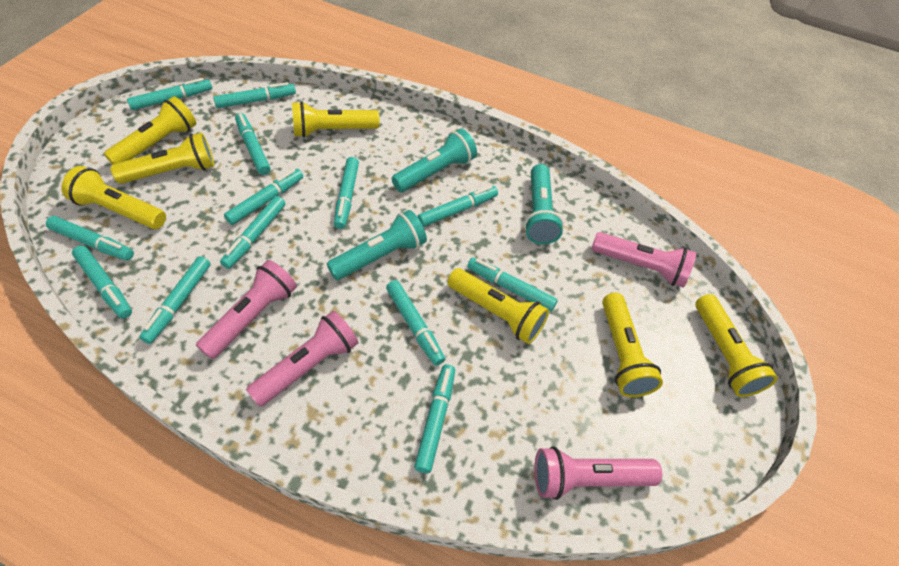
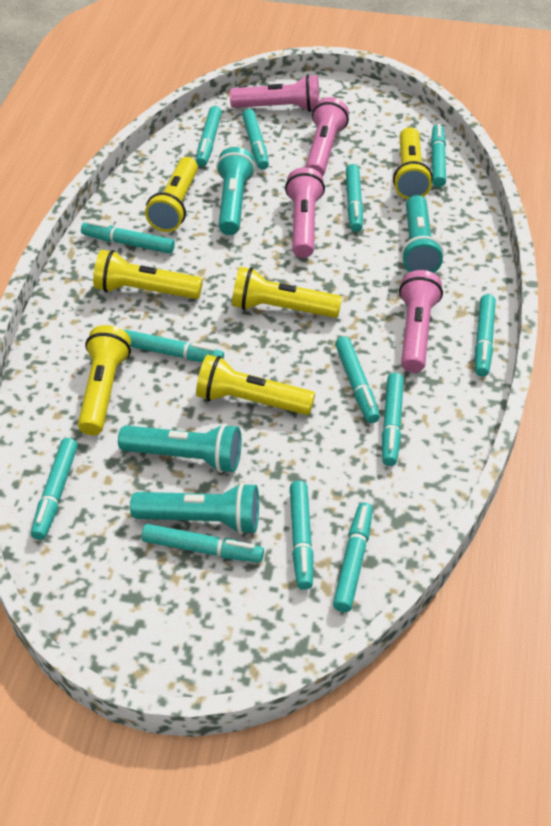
turquoise flashlight: 3 -> 4
yellow flashlight: 7 -> 6

